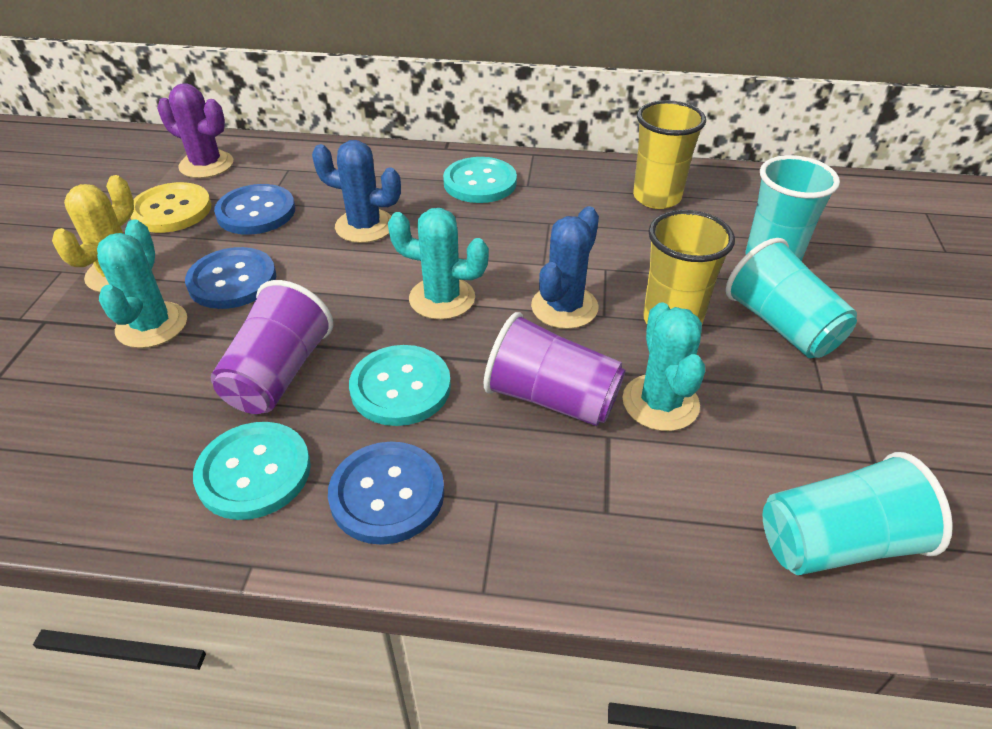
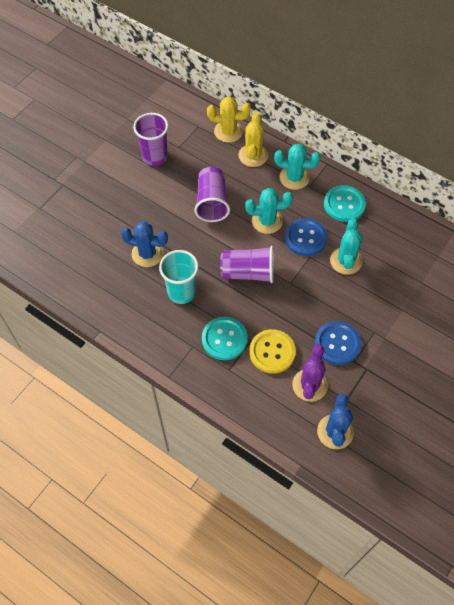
blue button: 3 -> 2
purple cup: 2 -> 3
turquoise button: 3 -> 2
turquoise cup: 3 -> 1
yellow cactus: 1 -> 2
yellow cup: 2 -> 0

